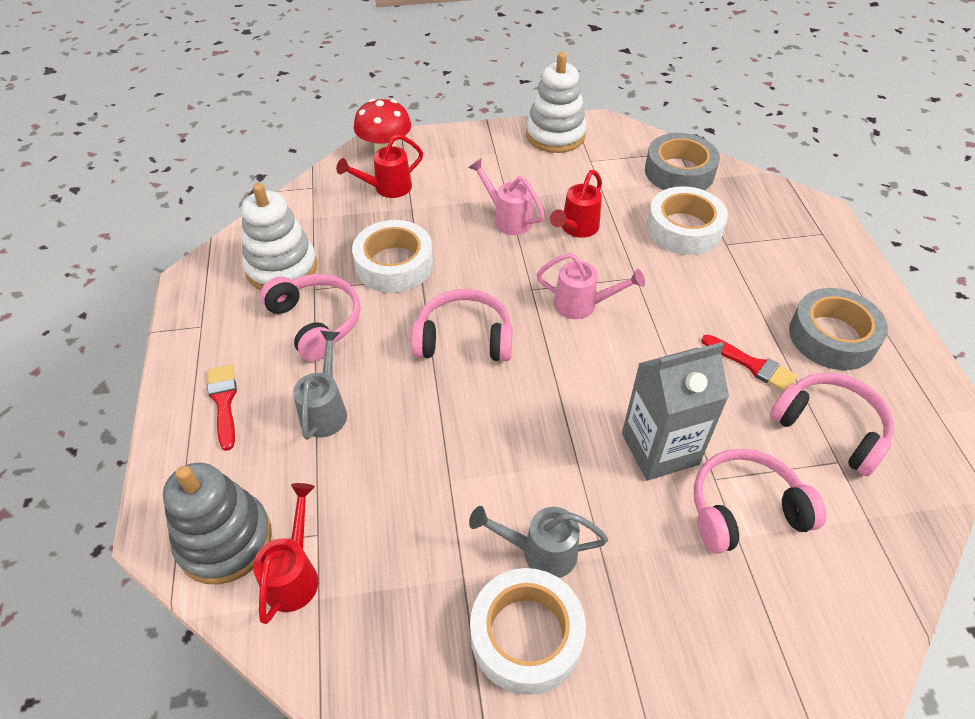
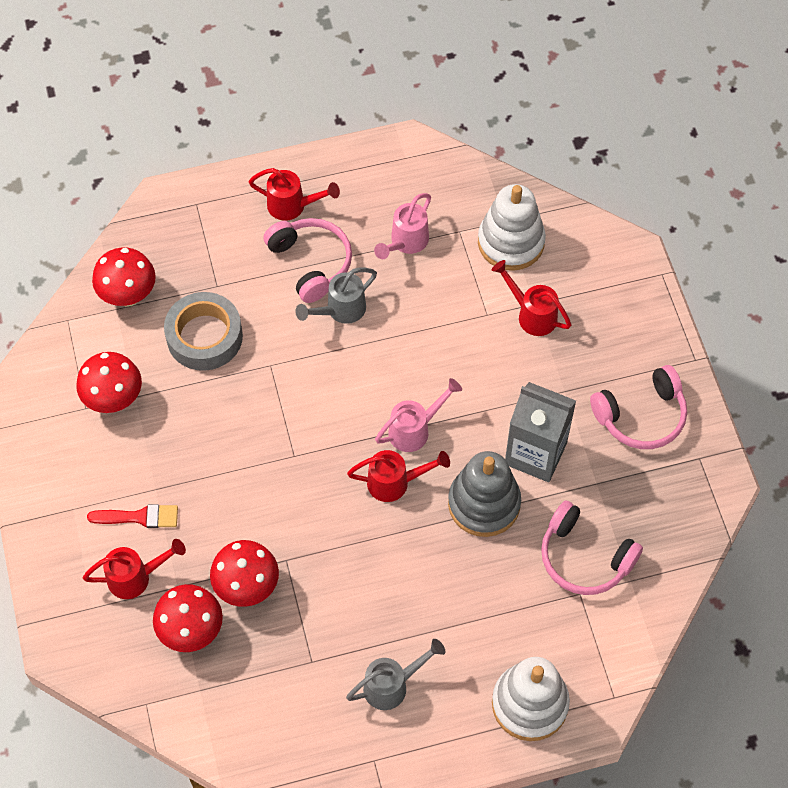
grey tape: 2 -> 1
pink headphones: 4 -> 3
red brush: 2 -> 1
red mushroom: 1 -> 4
red watering can: 3 -> 4
white tape: 3 -> 0

